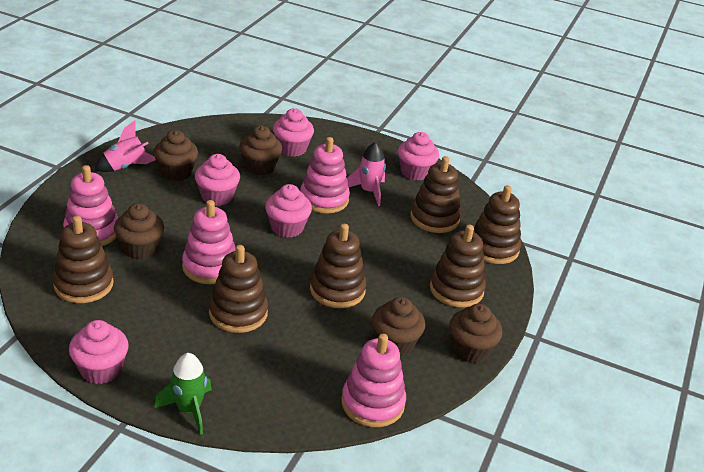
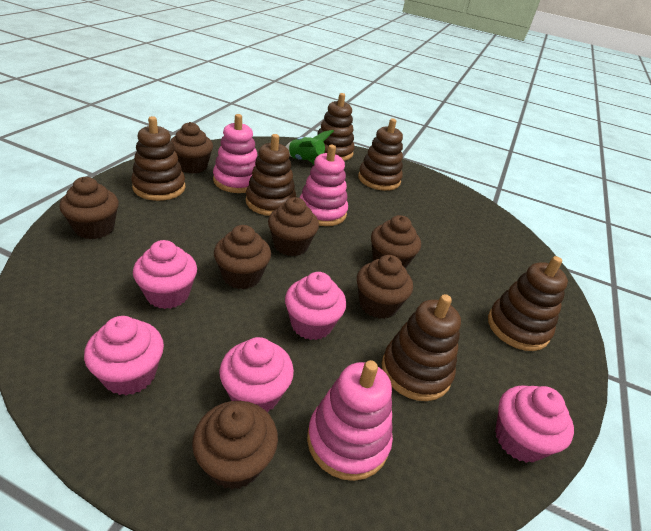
brown cupcake: 5 -> 7
pink rocket: 2 -> 0
pink stacking toy: 4 -> 3

